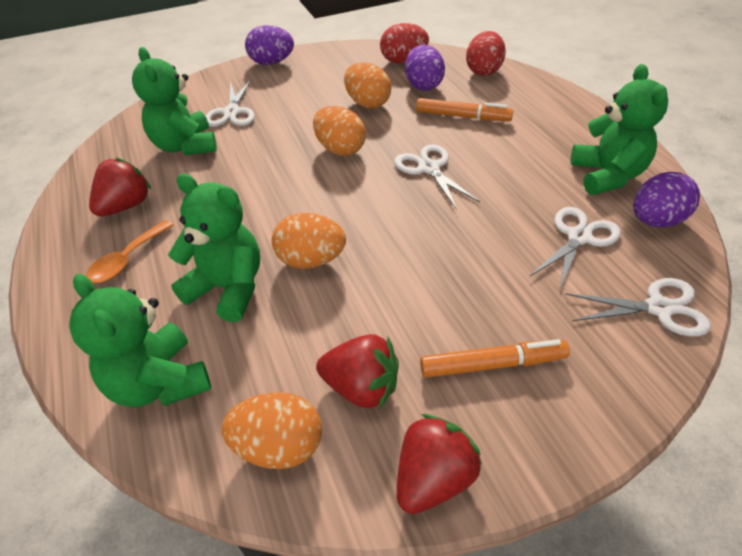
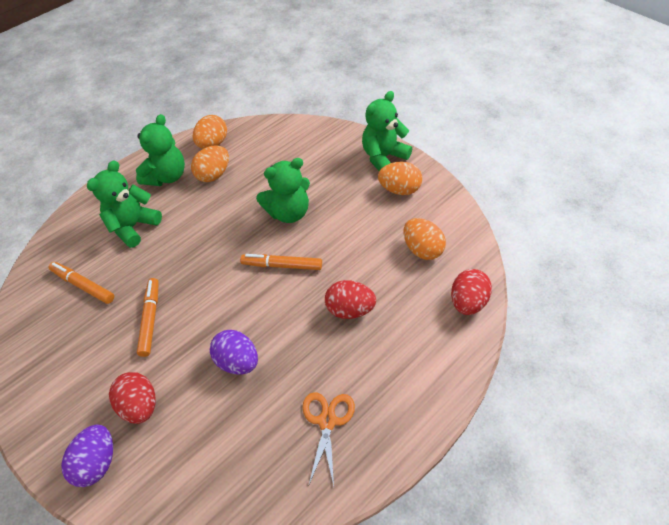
orange marker: 2 -> 3
orange scissors: 0 -> 1
orange spoon: 1 -> 0
purple egg: 3 -> 2
red egg: 2 -> 3
red strawberry: 3 -> 0
white scissors: 4 -> 0

